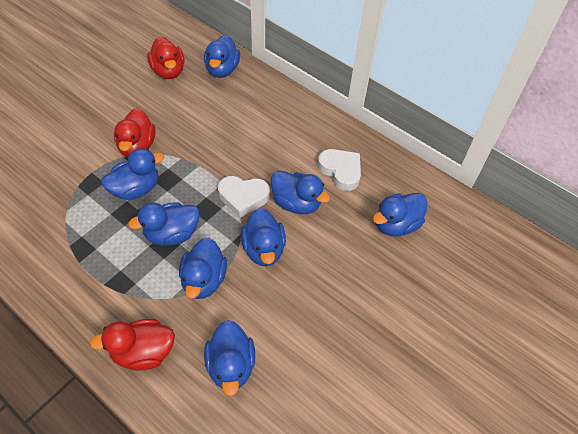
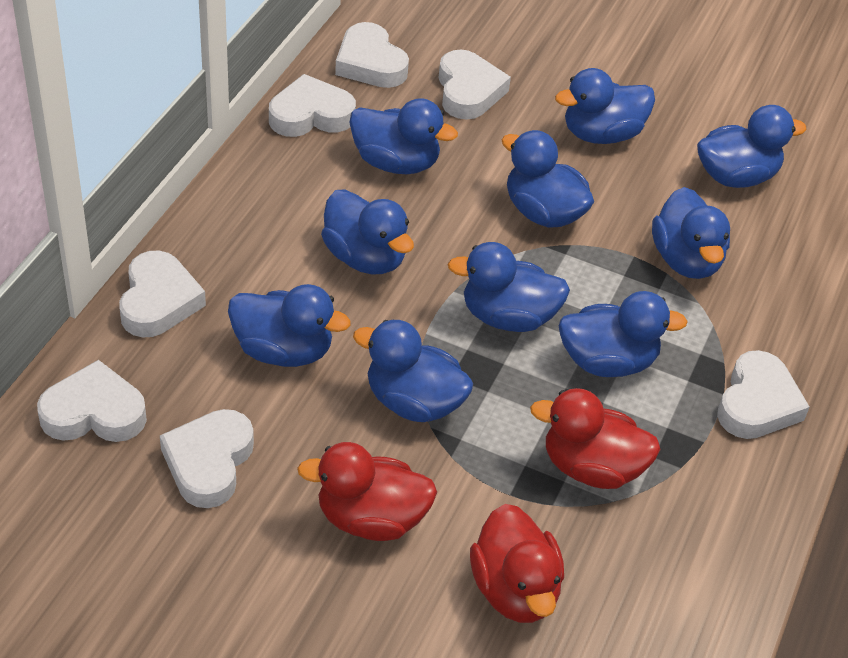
blue duck: 8 -> 10
white heart: 2 -> 7

